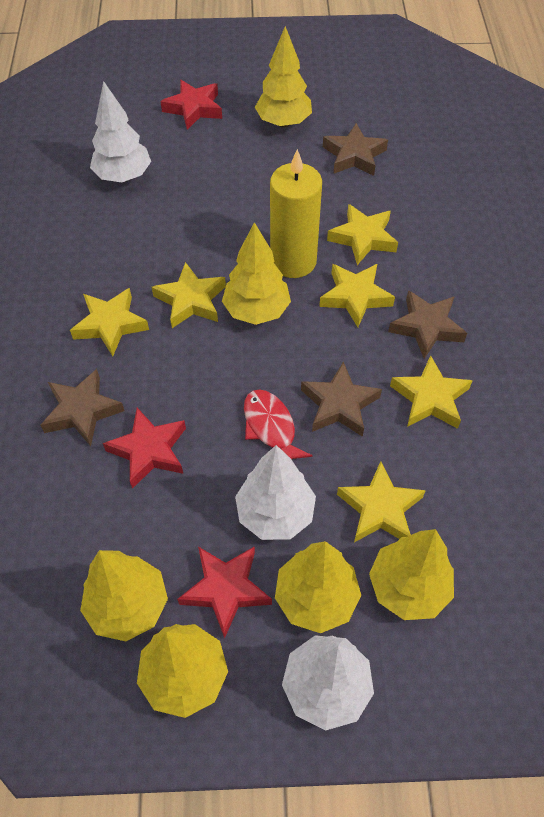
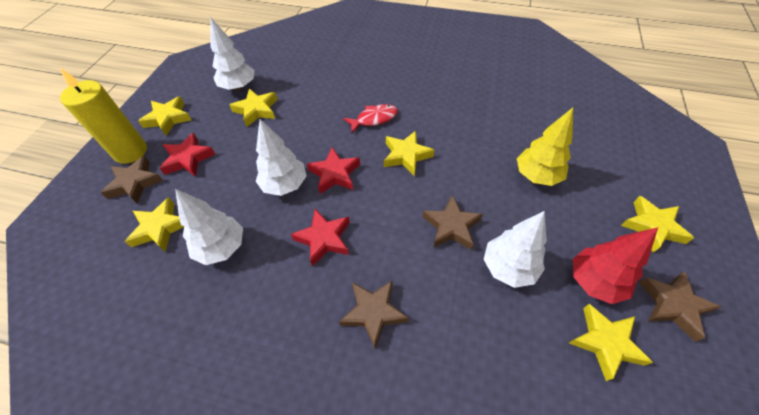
red tree: 0 -> 1
white tree: 3 -> 4
yellow tree: 6 -> 1

